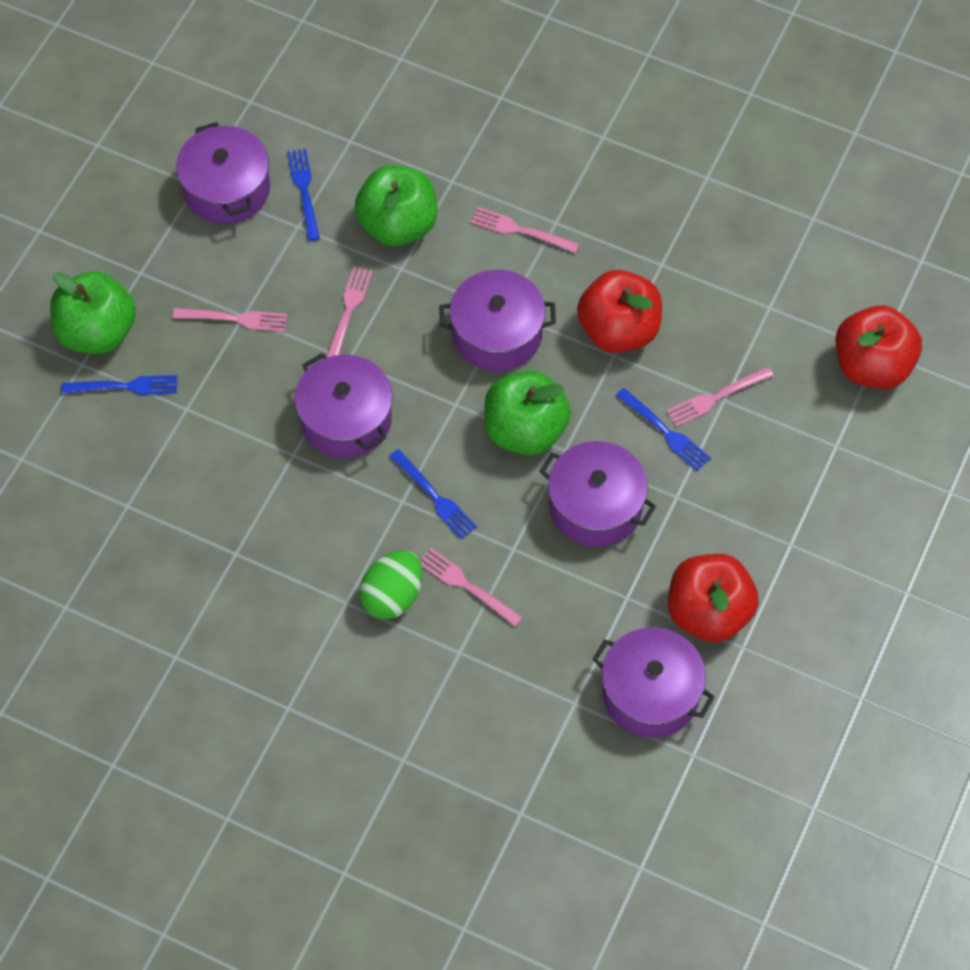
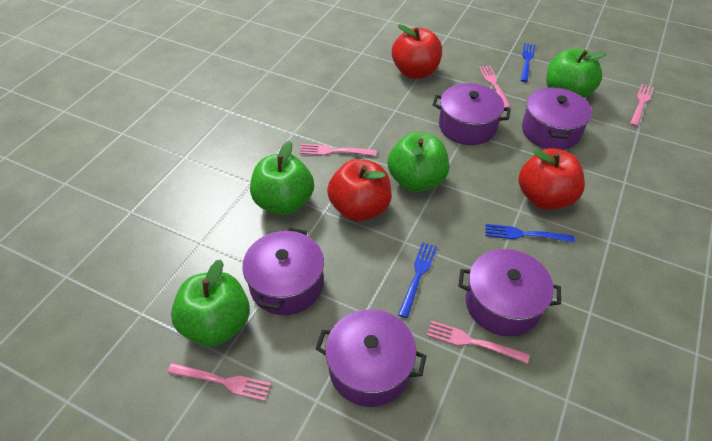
blue fork: 4 -> 3
green apple: 3 -> 4
green egg: 1 -> 0

